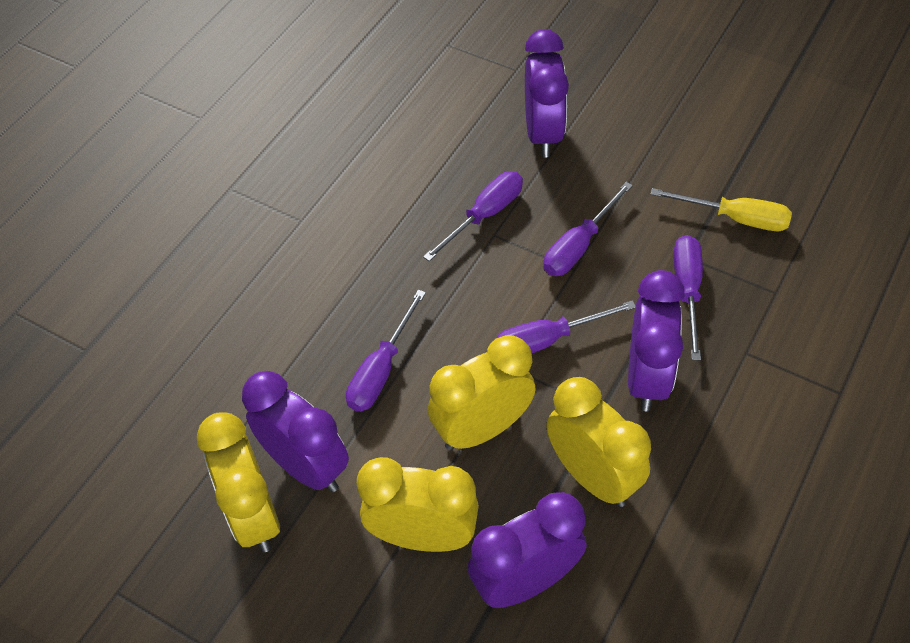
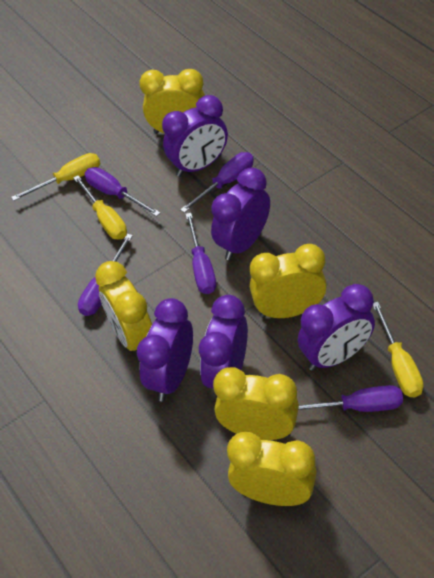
purple clock: 4 -> 5
yellow clock: 4 -> 5
yellow screwdriver: 1 -> 3

